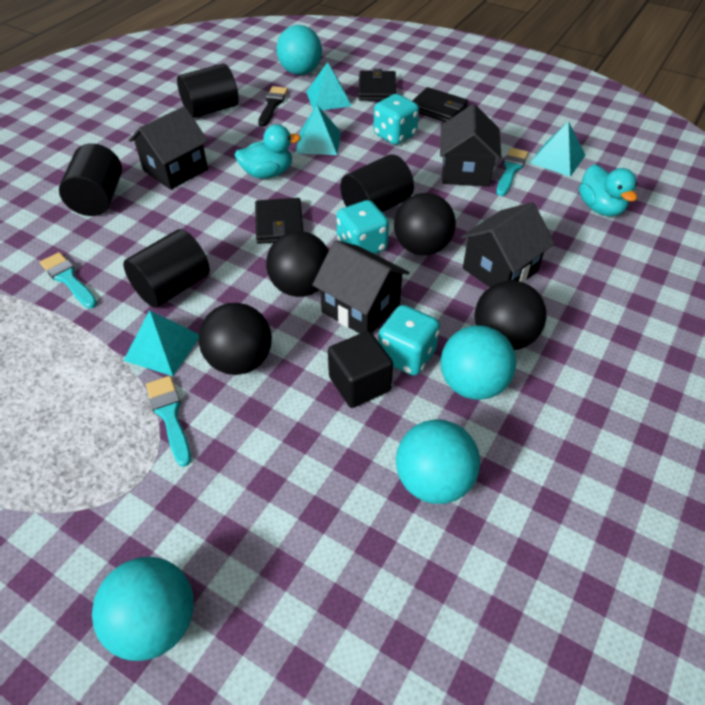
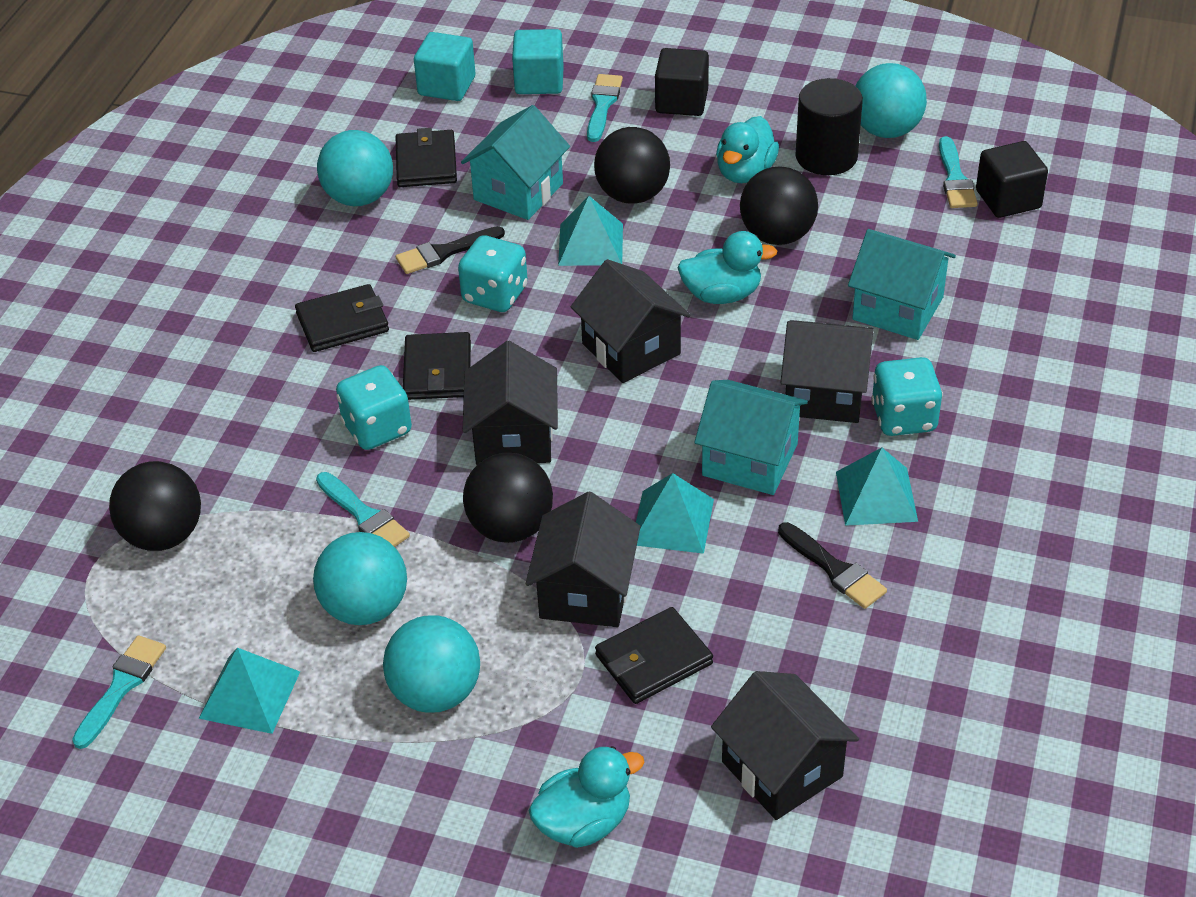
black brush: 1 -> 2
black cube: 1 -> 2
black cylinder: 4 -> 1
black house: 4 -> 5
black wallet: 3 -> 4
turquoise brush: 3 -> 4
turquoise cube: 0 -> 2
turquoise duck: 2 -> 3
turquoise house: 0 -> 3

